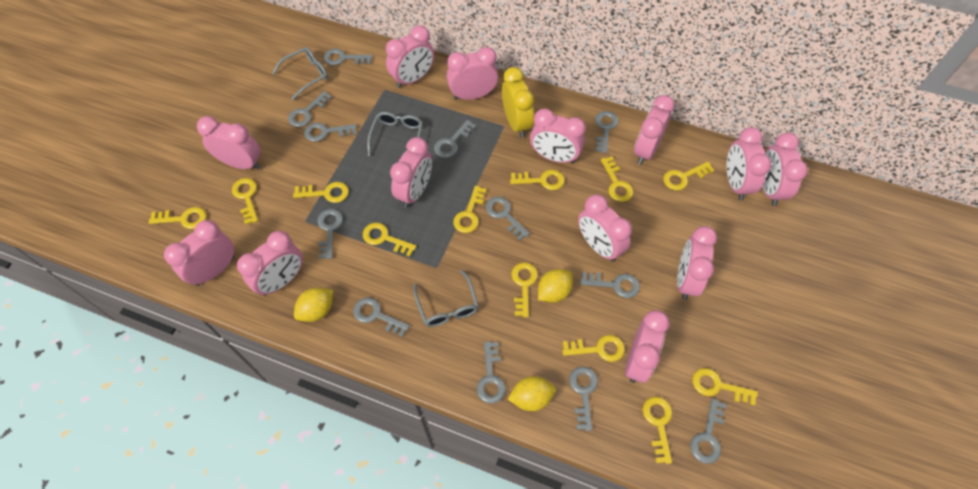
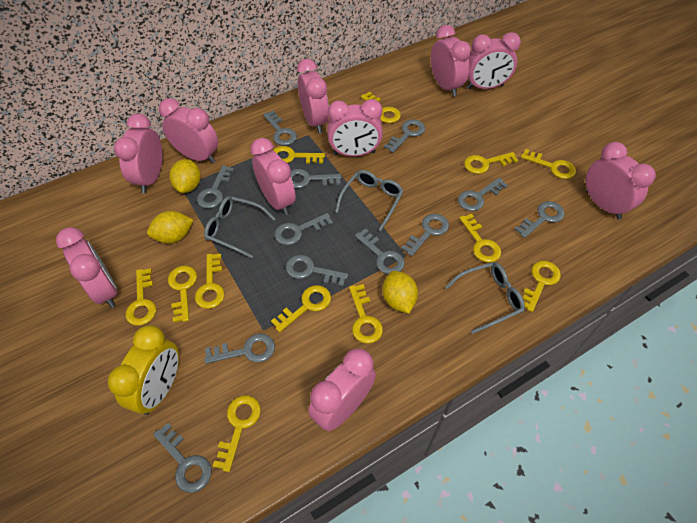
pink clock: 13 -> 10

